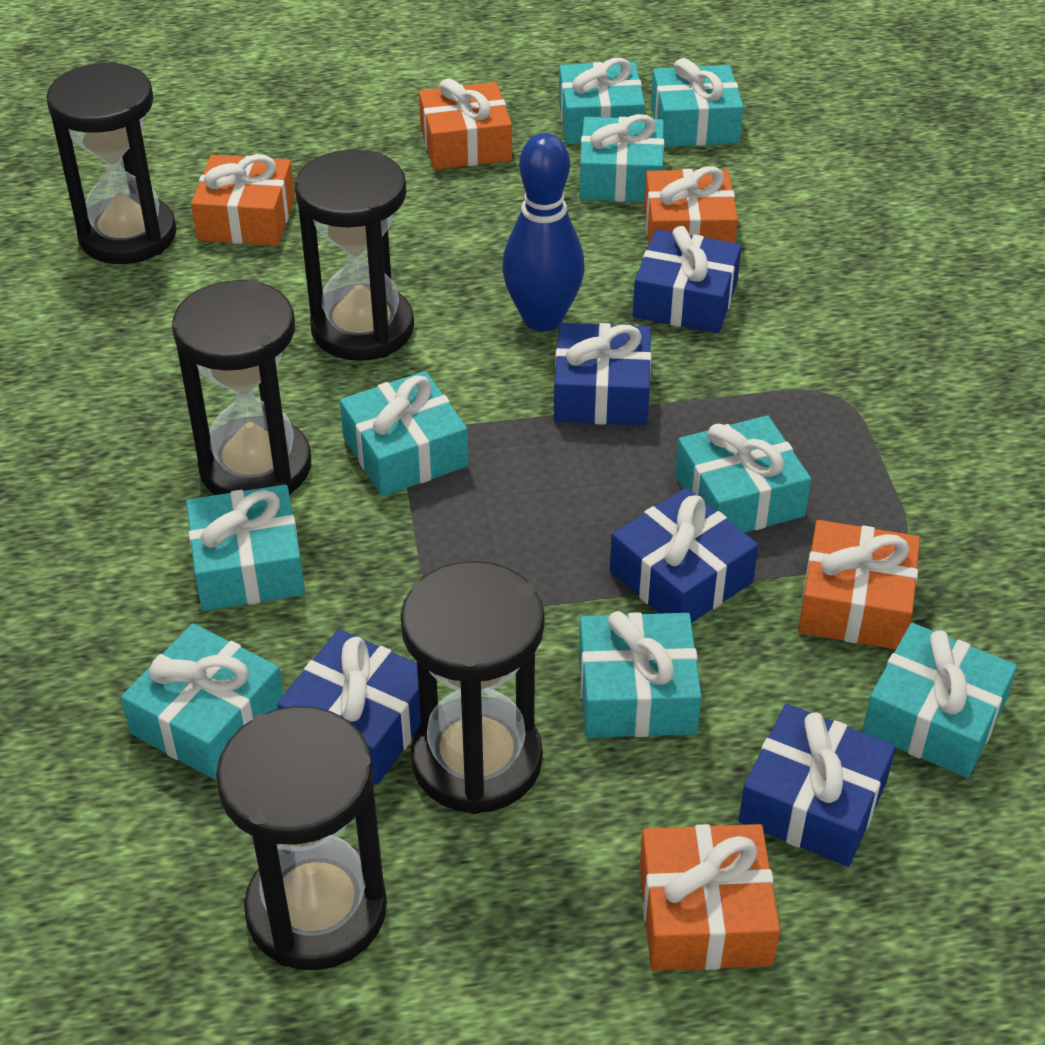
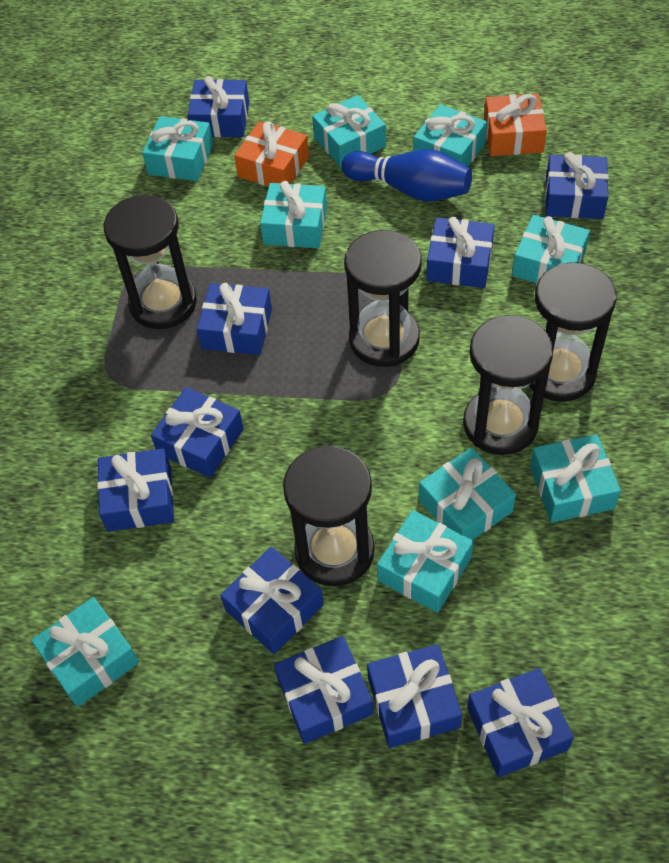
blue gift: 5 -> 10
orange gift: 5 -> 2

